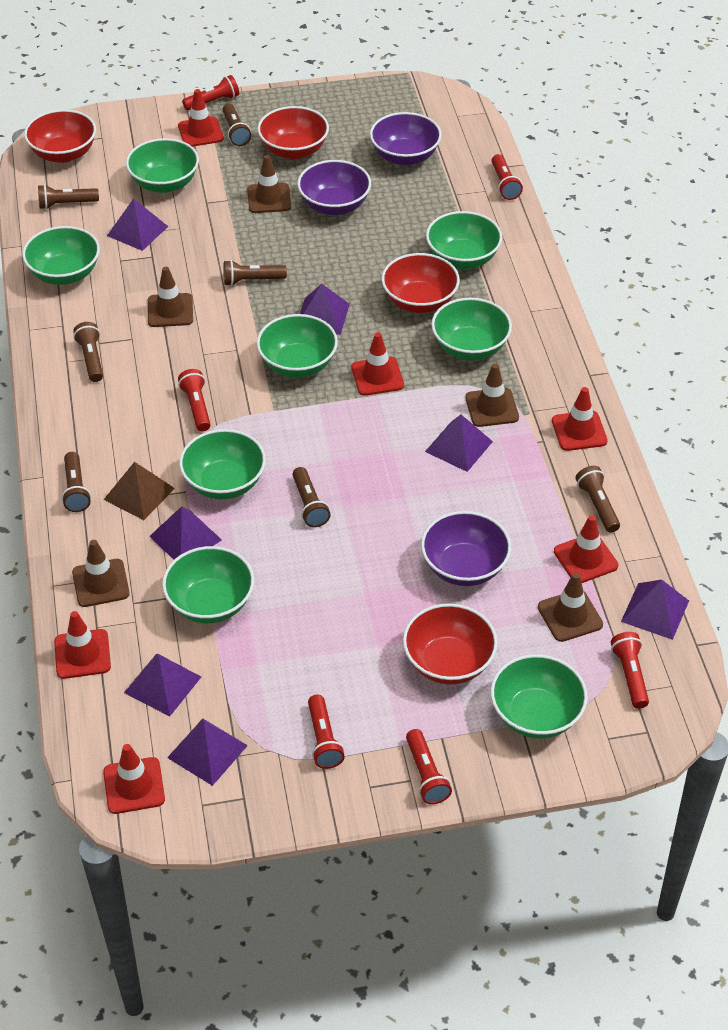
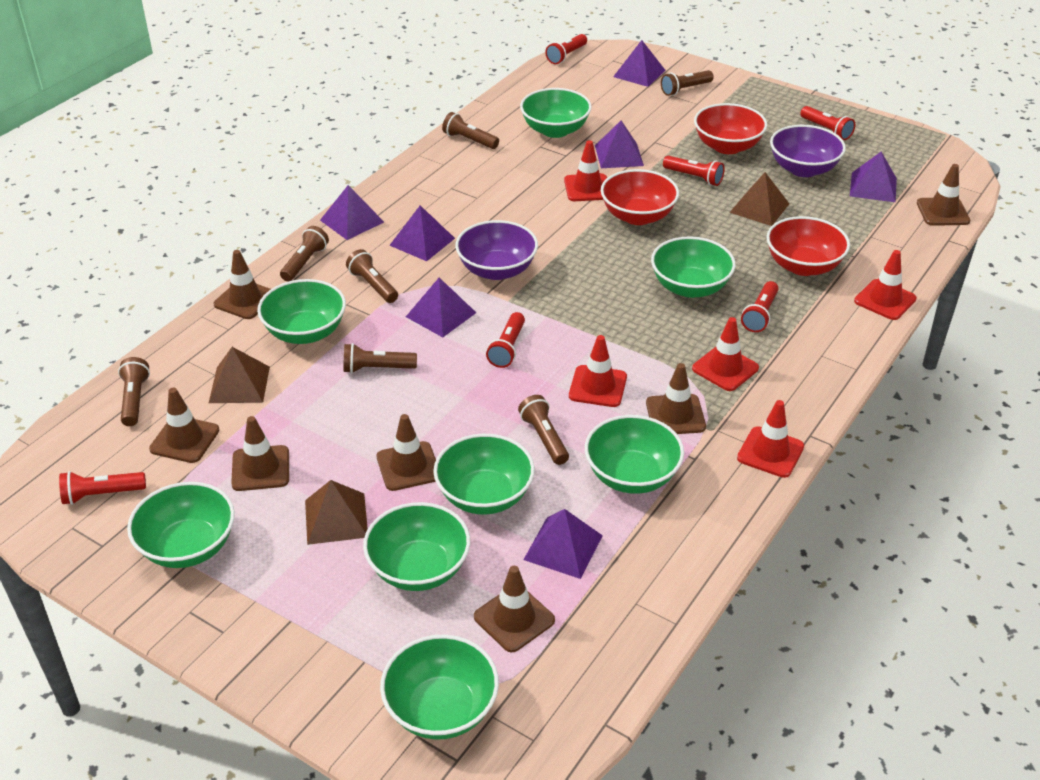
brown pyramid: 1 -> 3
brown traffic cone: 5 -> 7
purple bowl: 3 -> 2
red bowl: 4 -> 3
red traffic cone: 6 -> 5

